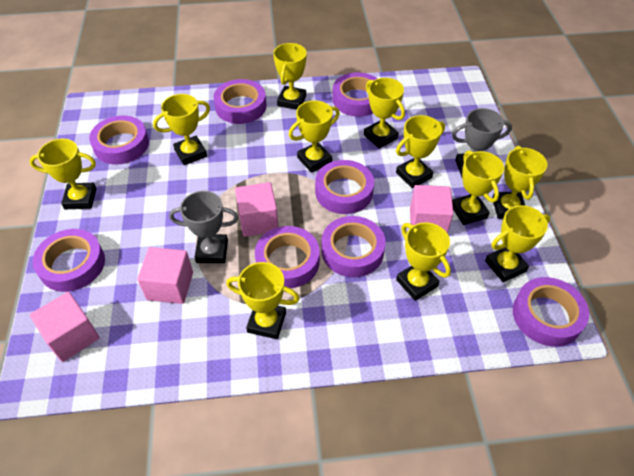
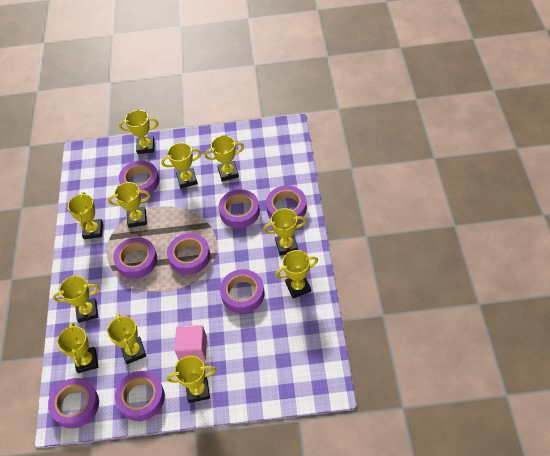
grey trophy: 2 -> 0
pink cube: 4 -> 1

